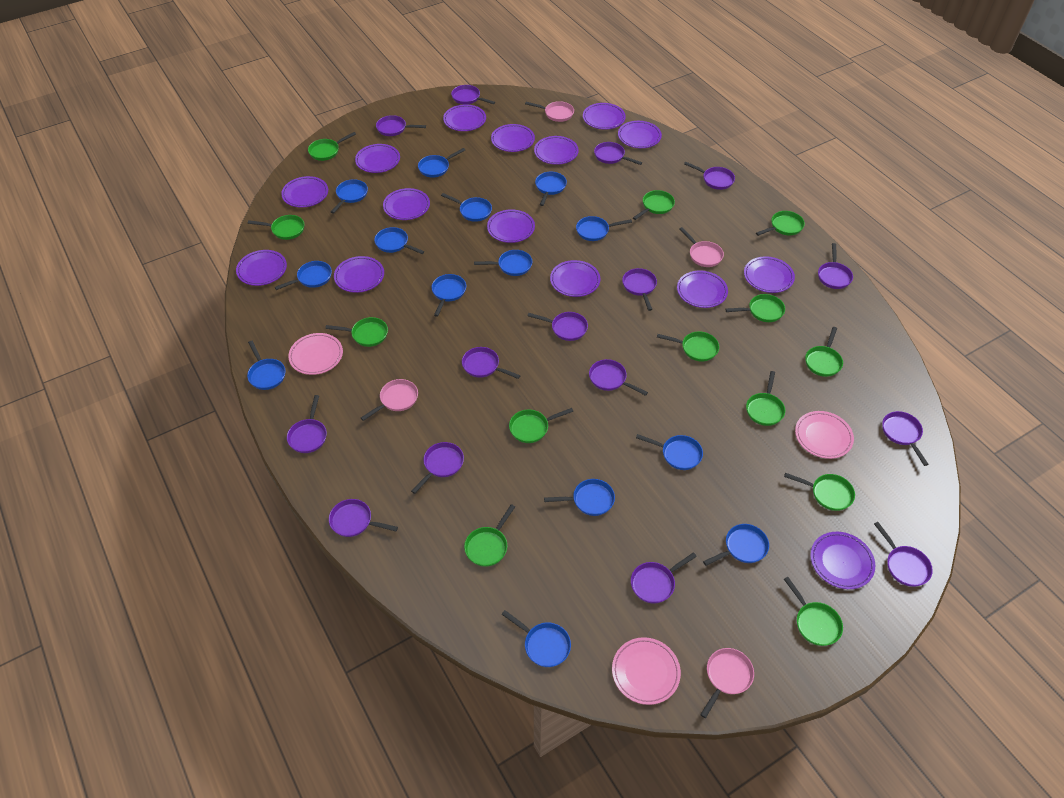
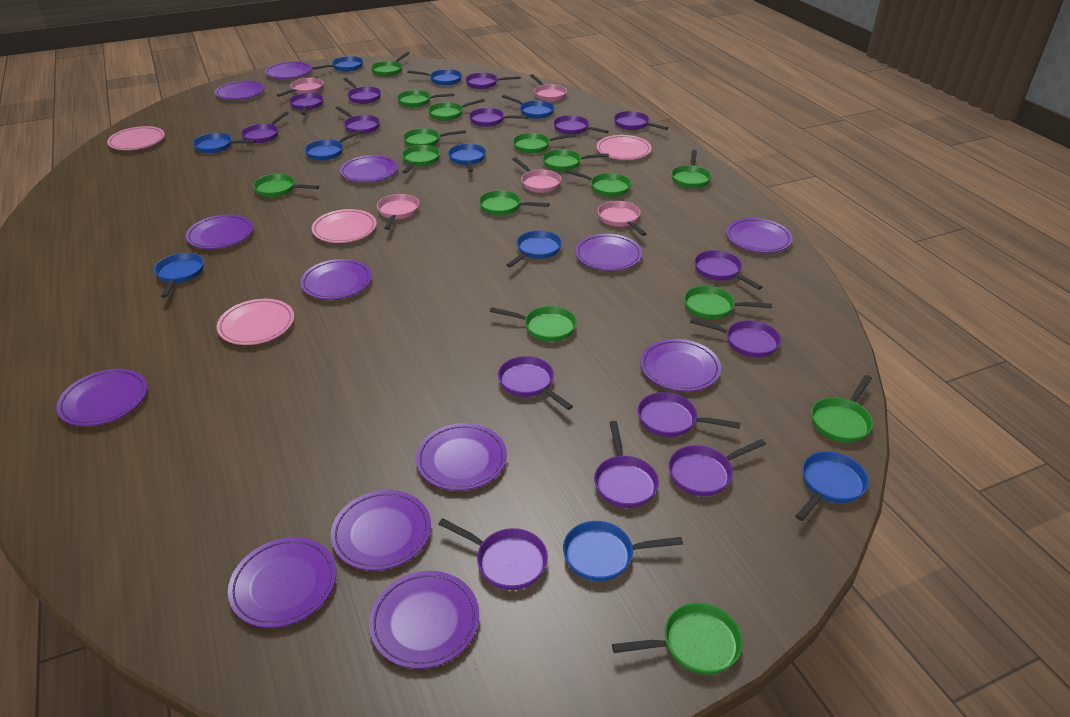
blue pan: 14 -> 10
green pan: 13 -> 15
pink pan: 4 -> 5
pink plate: 3 -> 4
purple plate: 15 -> 13

